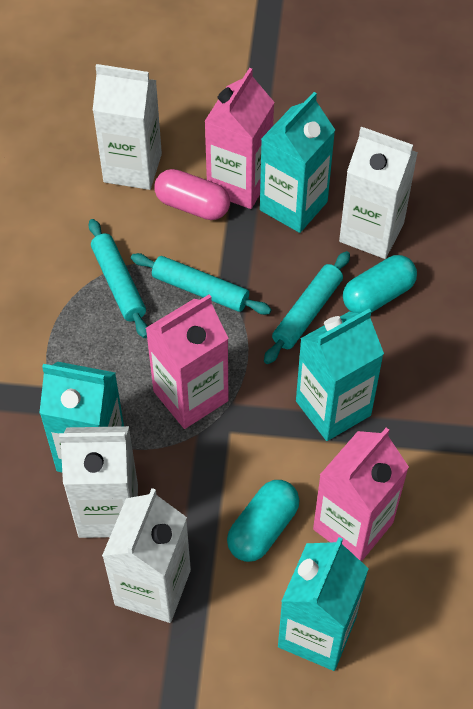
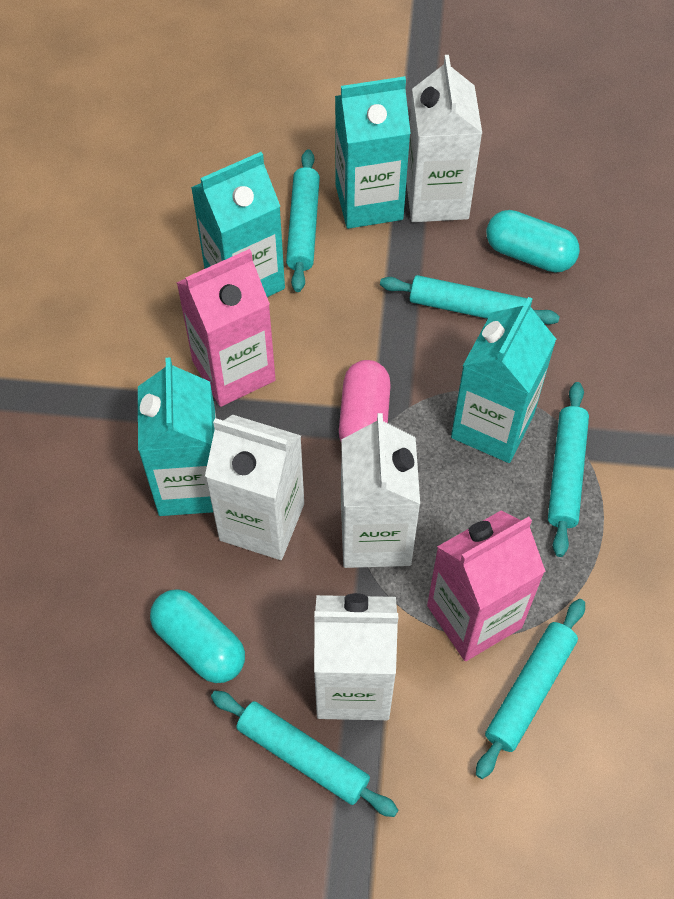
pink carton: 3 -> 2
turquoise rolling pin: 3 -> 5

